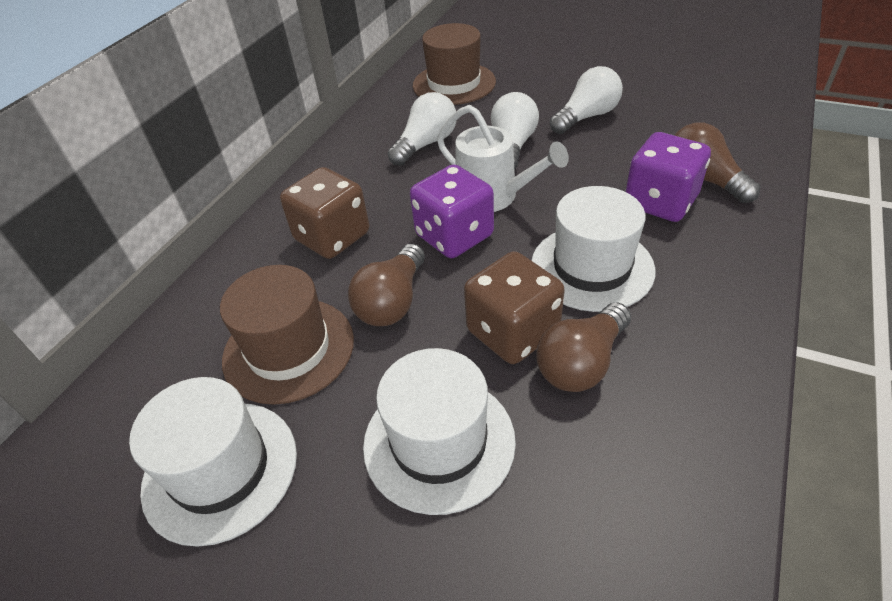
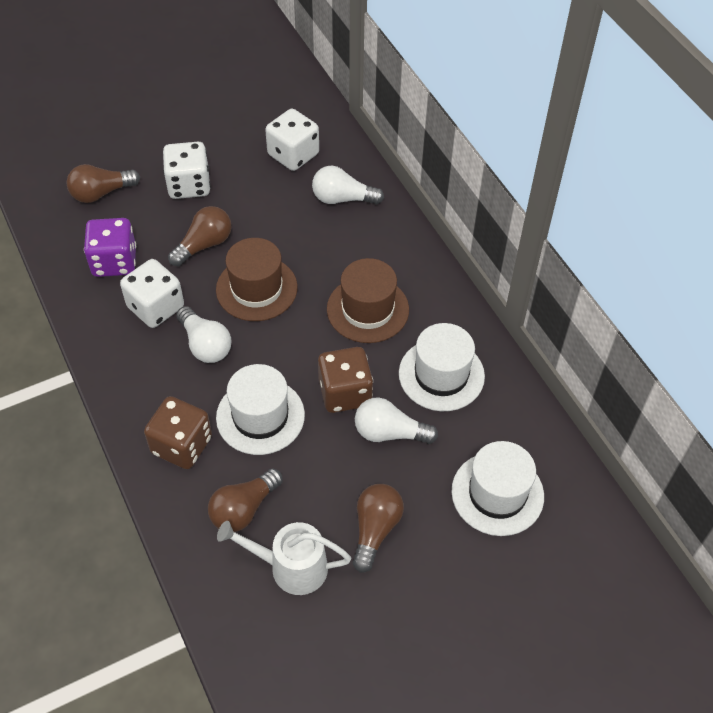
brown light bulb: 3 -> 4
purple dice: 2 -> 1
white dice: 0 -> 3

